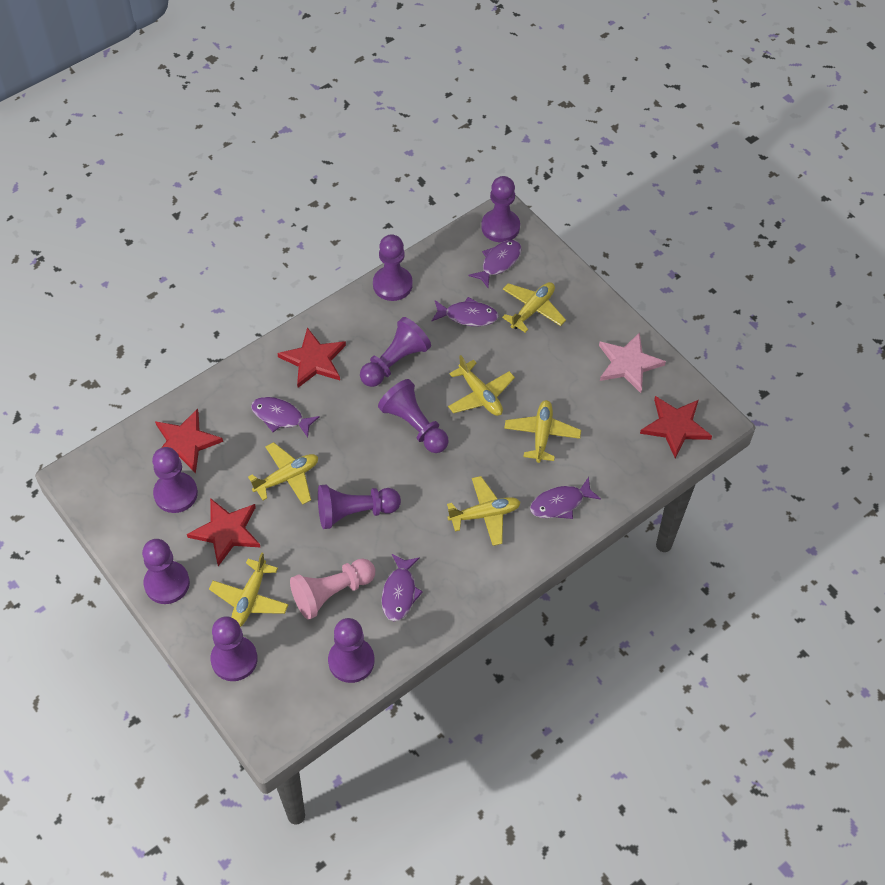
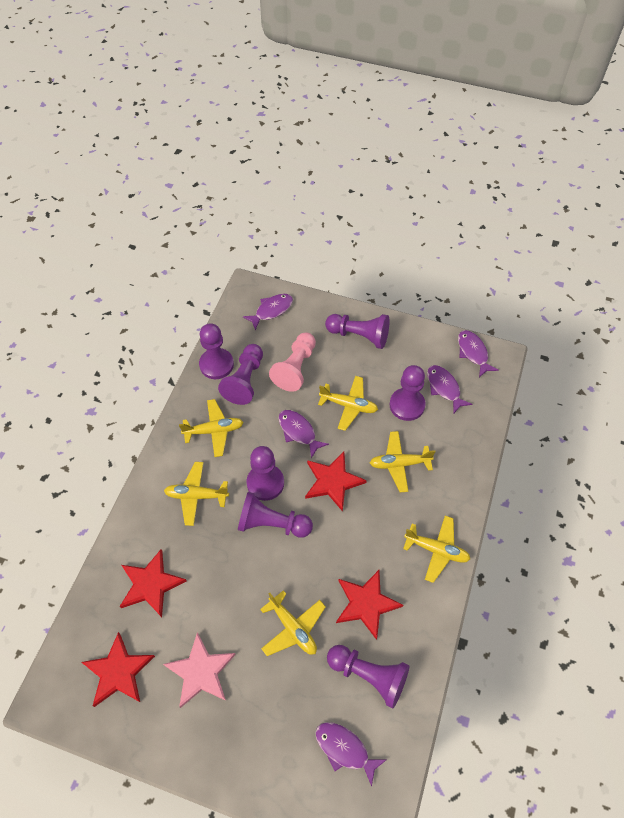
purple pawn: 9 -> 7

